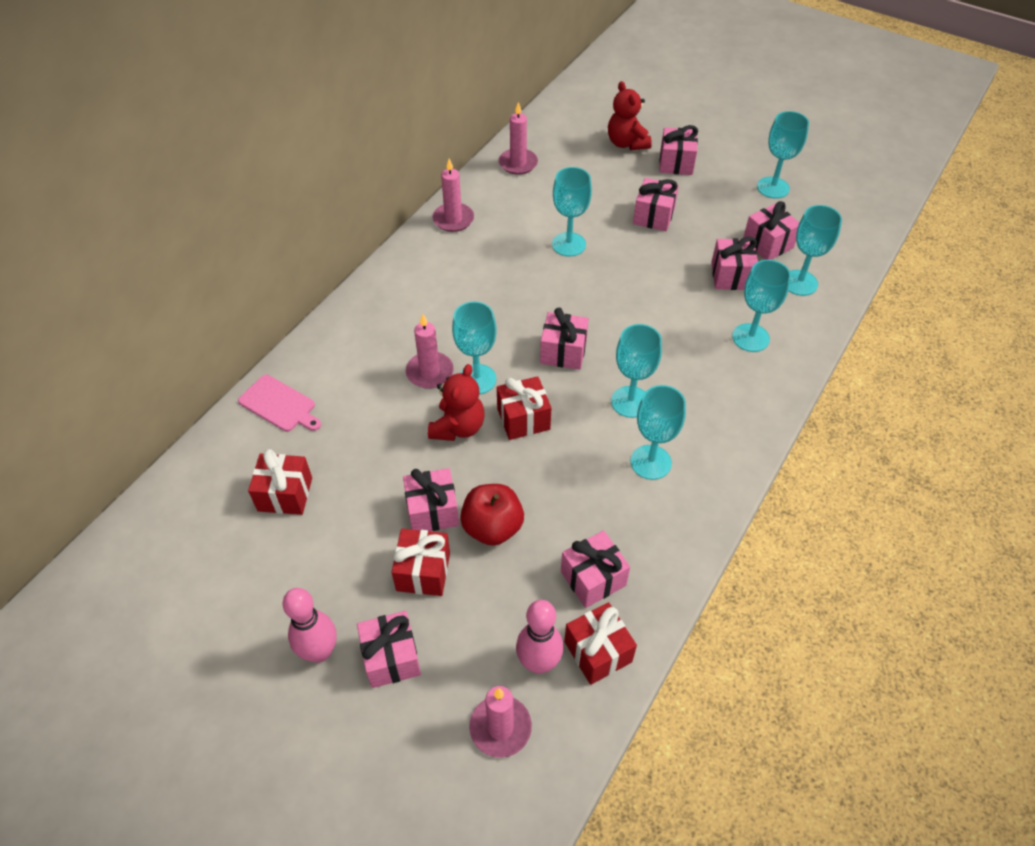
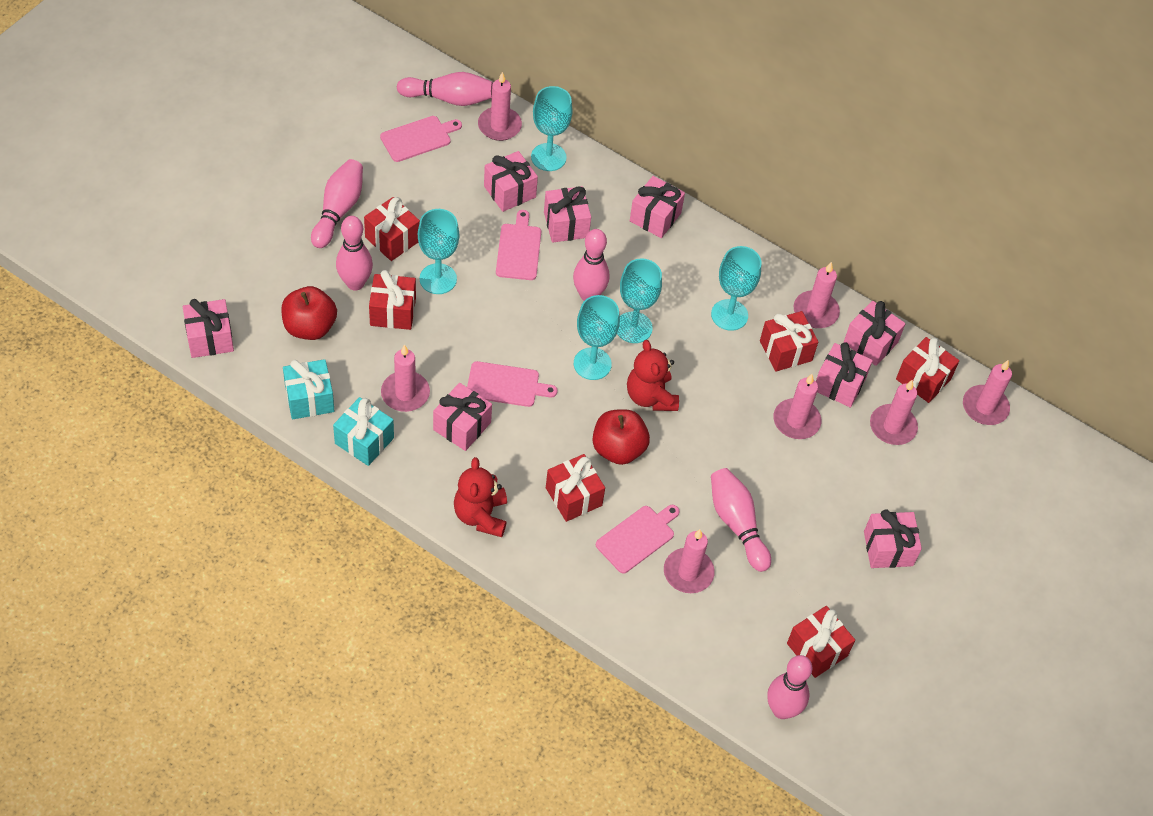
pink bowling pin: 2 -> 6
pink candle: 4 -> 7
pink cutting board: 1 -> 4
red apple: 1 -> 2
red gift: 4 -> 6
turquoise gift: 0 -> 2
turquoise goblet: 7 -> 5

